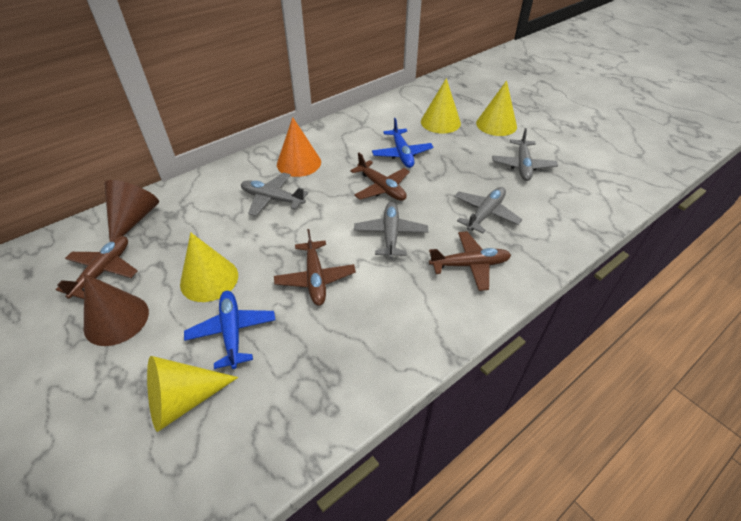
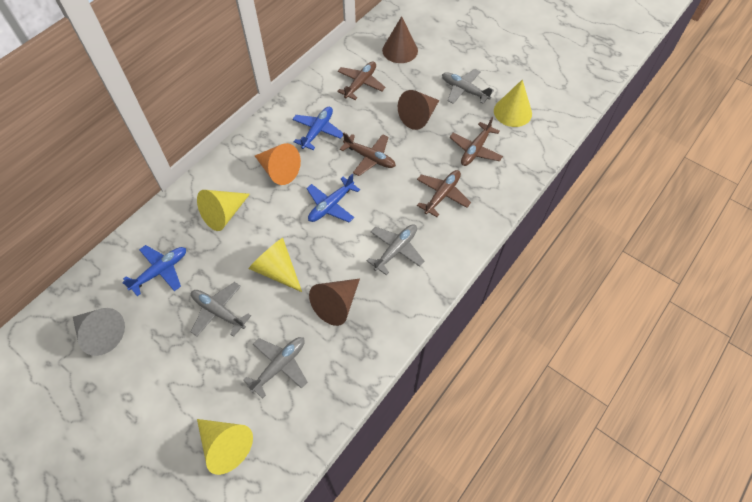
blue plane: 2 -> 3
brown cone: 2 -> 3
grey cone: 0 -> 1

